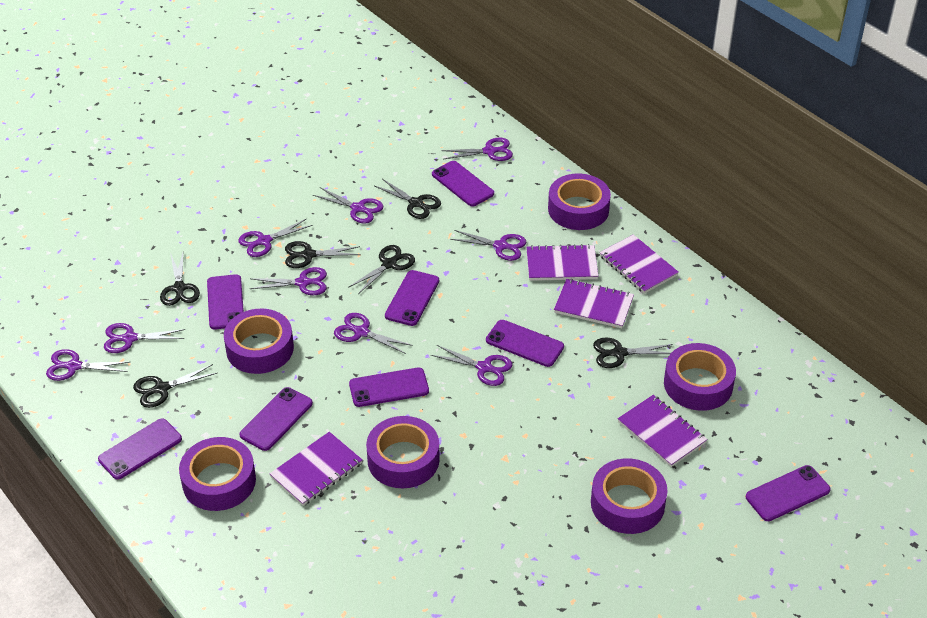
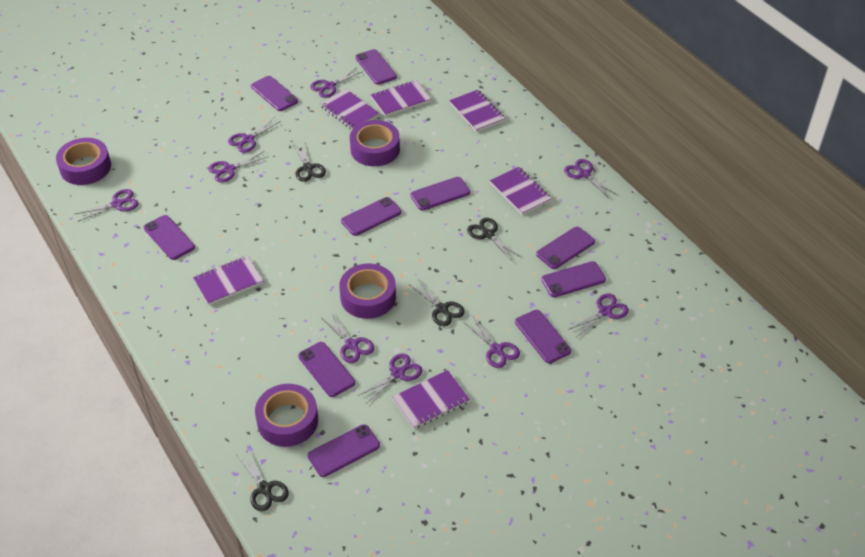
black scissors: 6 -> 4
purple notebook: 5 -> 6
purple phone: 8 -> 10
purple tape: 6 -> 4

